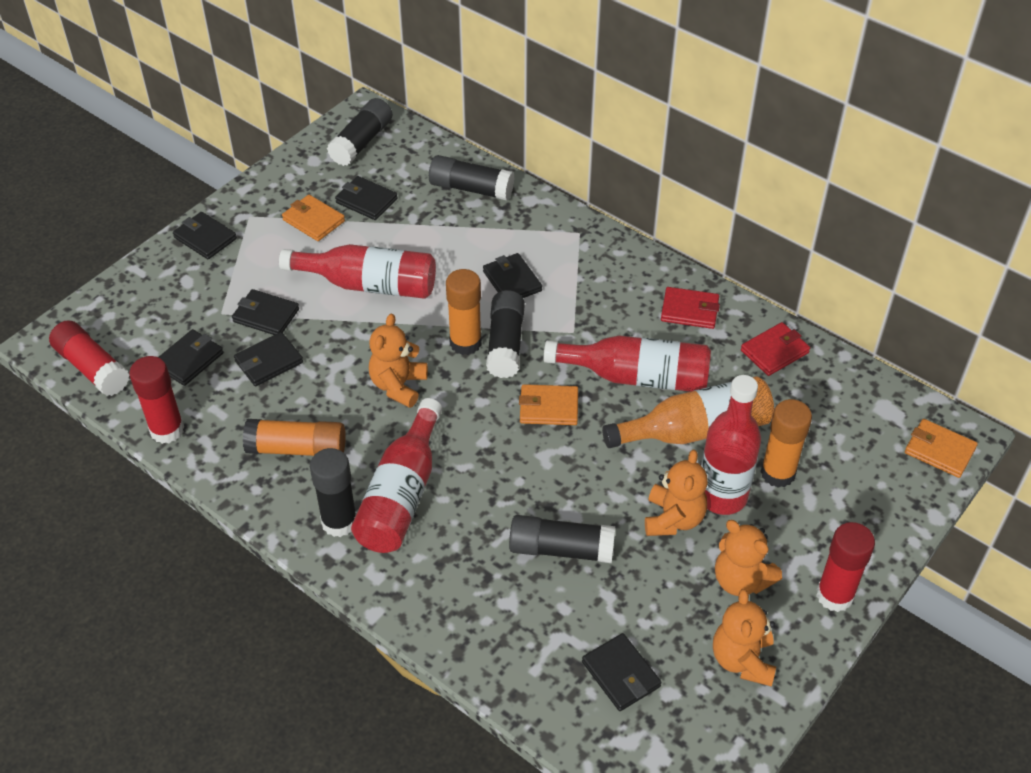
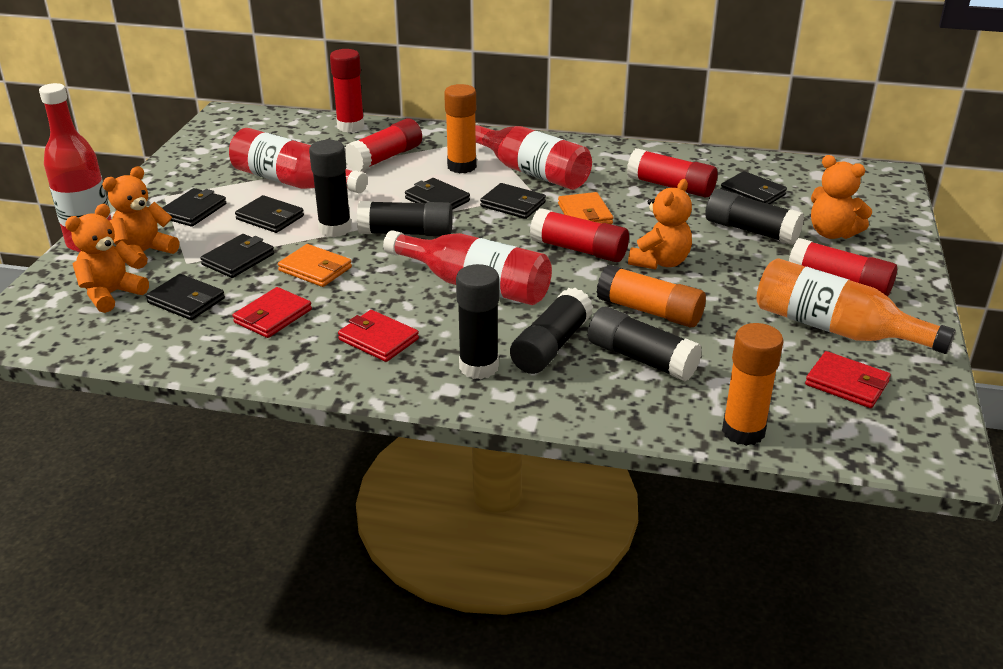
black glue stick: 5 -> 6
orange wallet: 3 -> 2
red glue stick: 3 -> 5
red wallet: 2 -> 3

